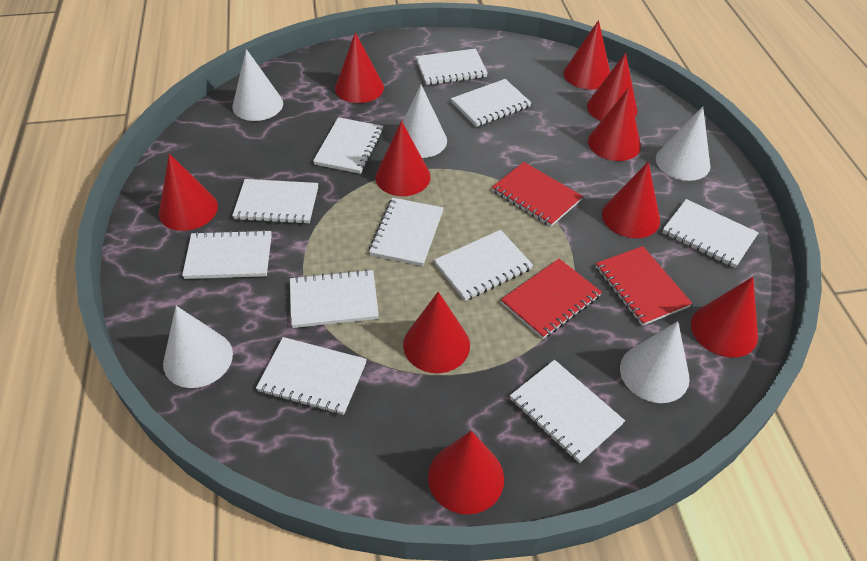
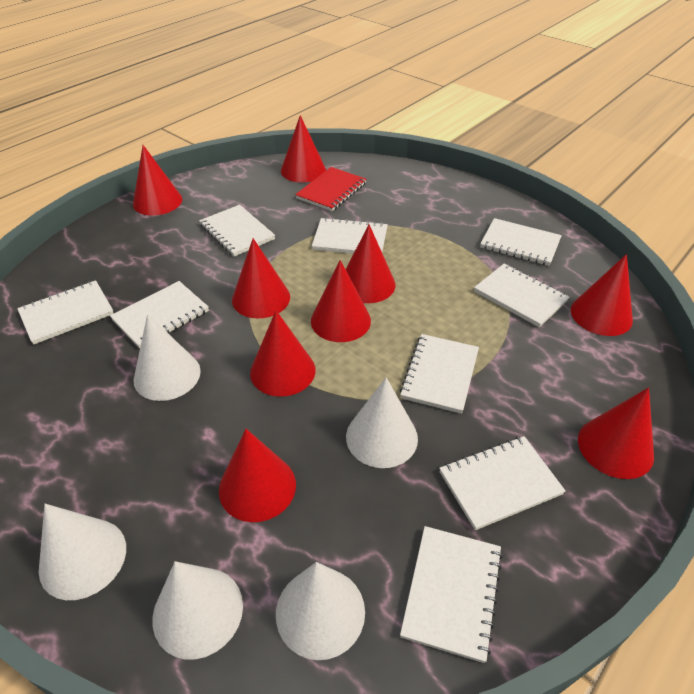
red cone: 10 -> 9
red notebook: 3 -> 1
white notebook: 11 -> 9

